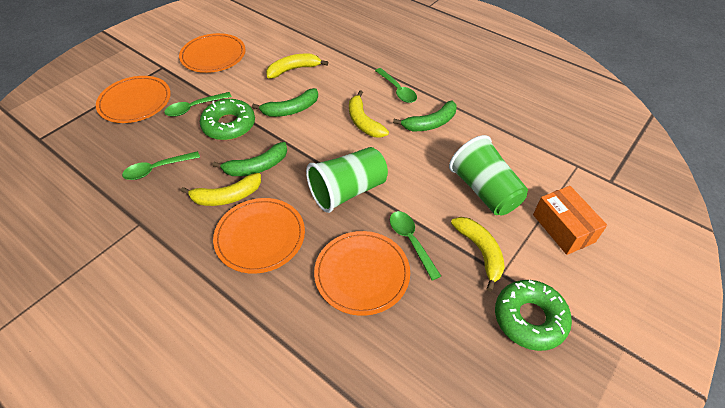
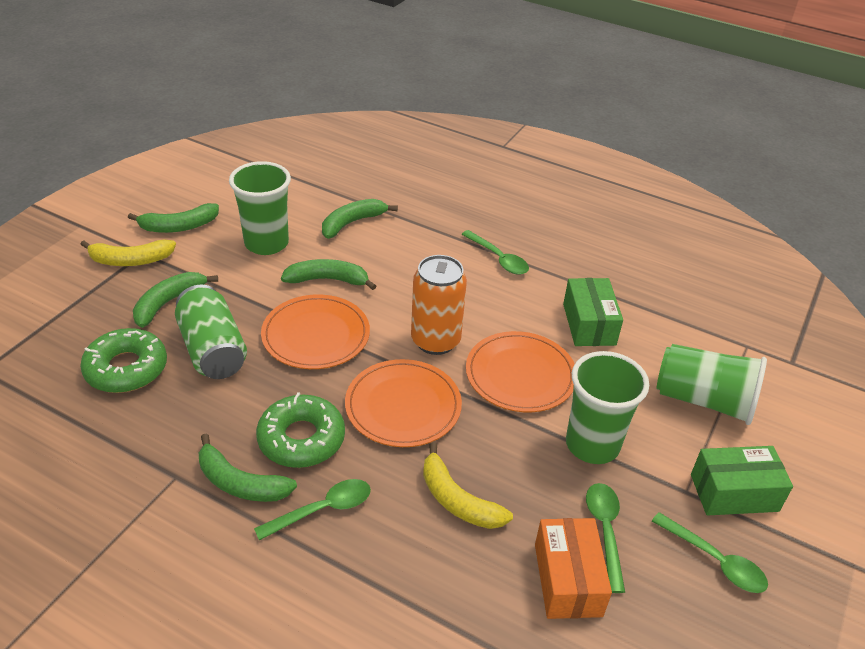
green banana: 3 -> 5
green box: 0 -> 2
green can: 0 -> 1
green cup: 2 -> 3
orange can: 0 -> 1
orange plate: 4 -> 3
yellow banana: 4 -> 2

